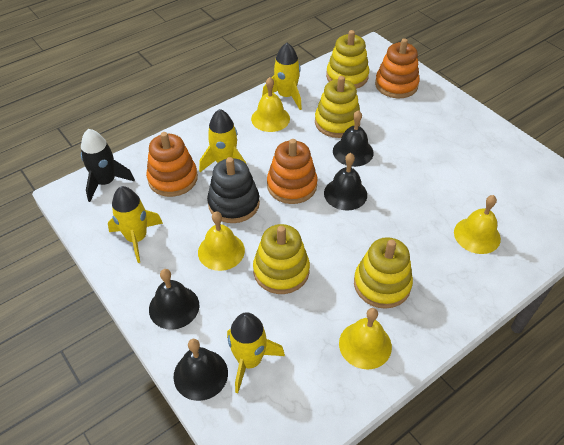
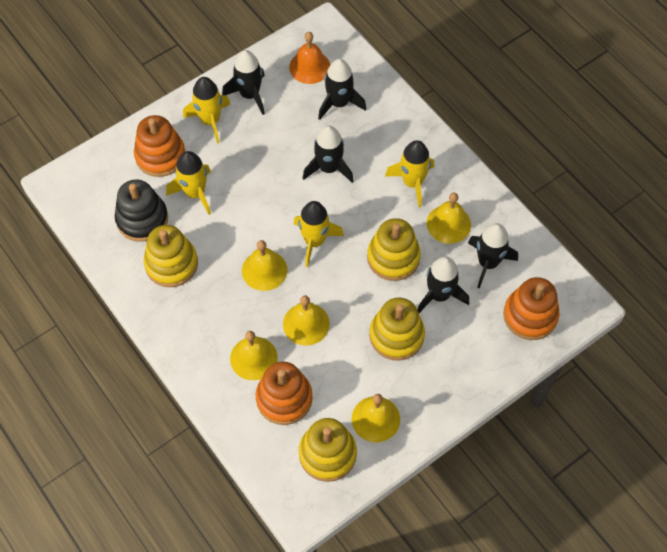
black bell: 4 -> 0
black rocket: 1 -> 5
orange bell: 0 -> 1
yellow bell: 4 -> 5

